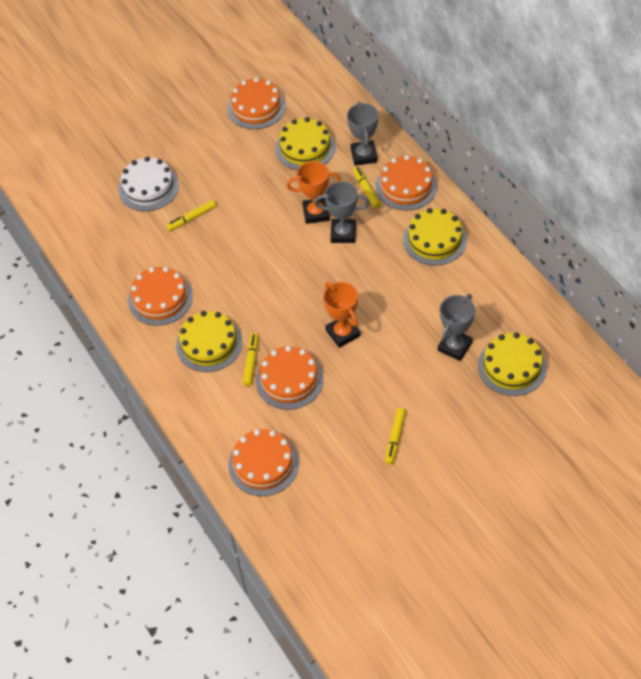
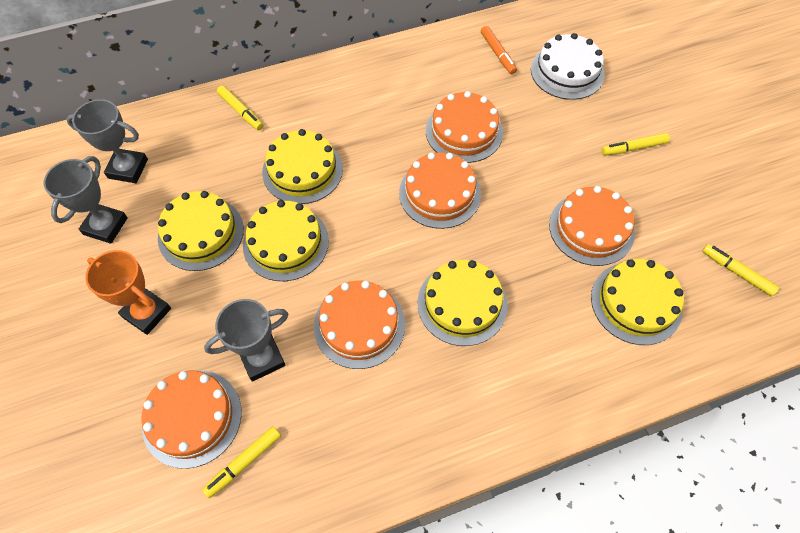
orange marker: 0 -> 1
orange trophy: 2 -> 1
yellow cake: 4 -> 5

